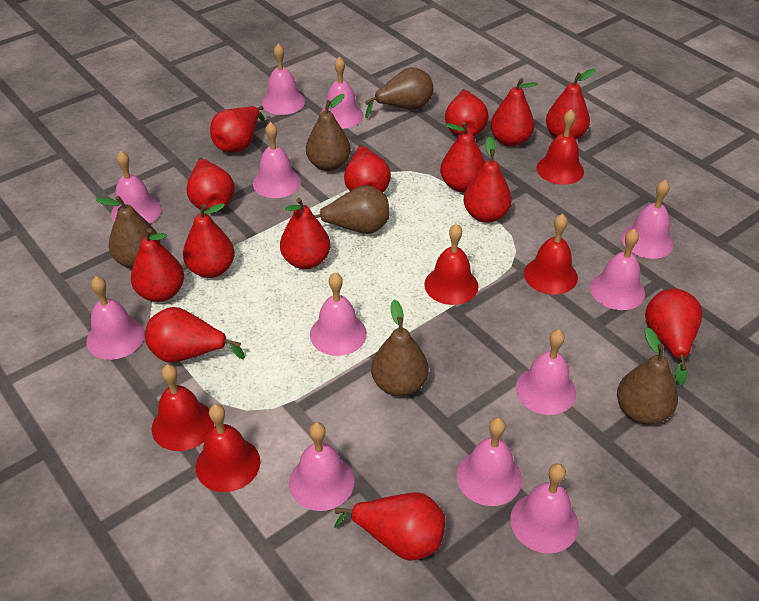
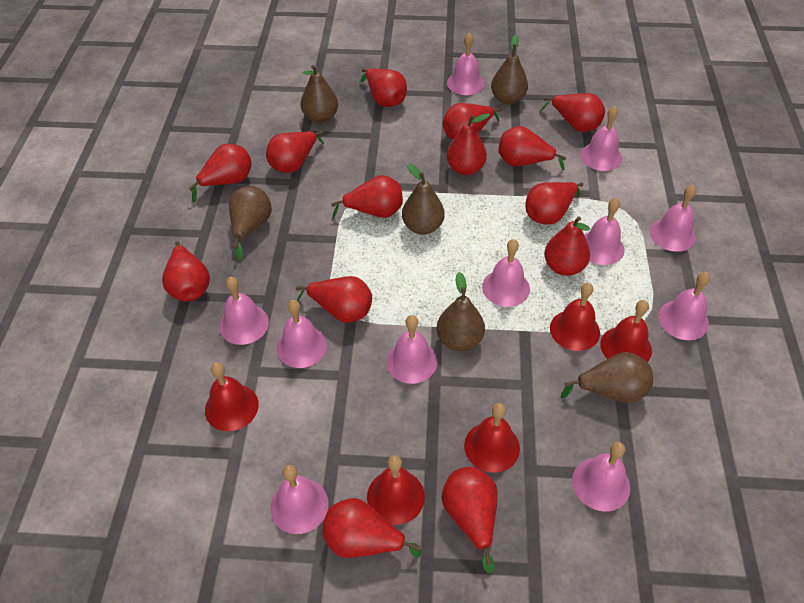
pink bell: 12 -> 11

